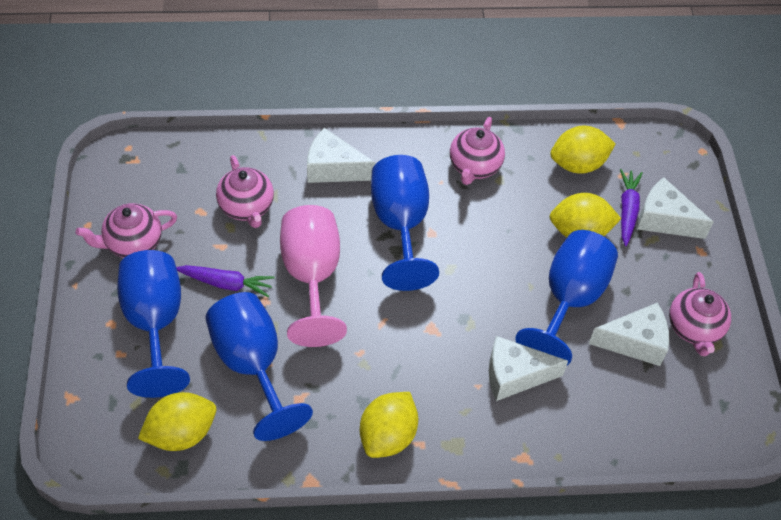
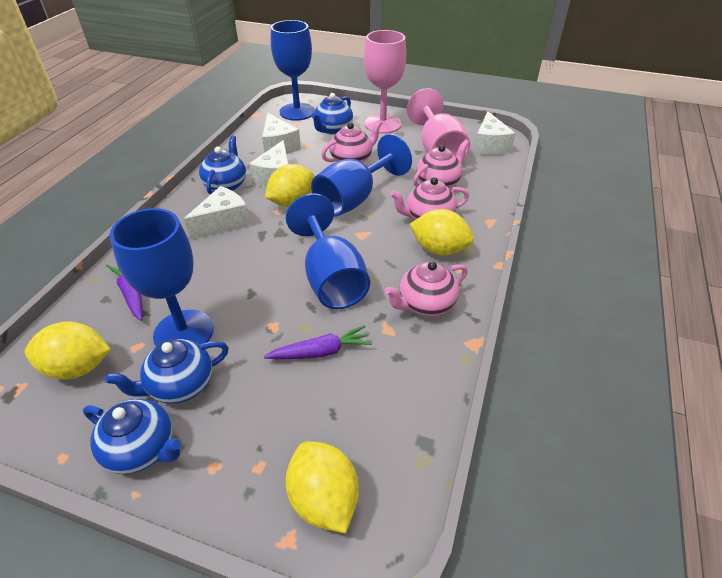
blue teapot: 0 -> 4
pink goblet: 1 -> 2

